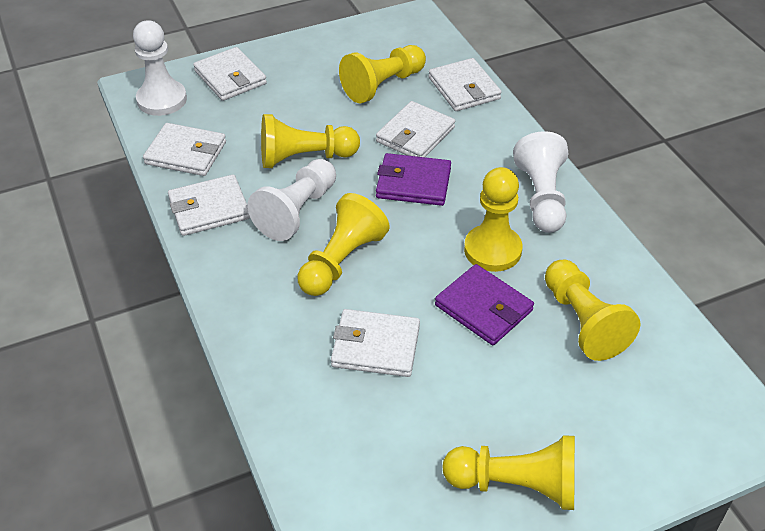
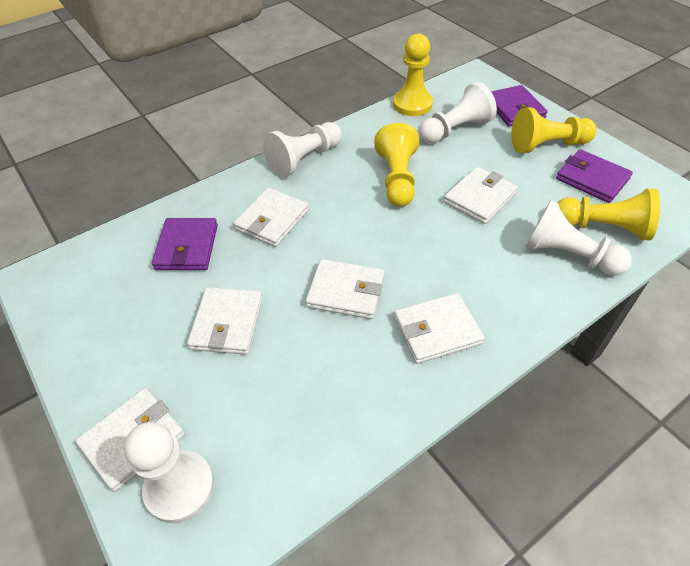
purple wallet: 2 -> 3
white pawn: 3 -> 4
yellow pawn: 6 -> 4

